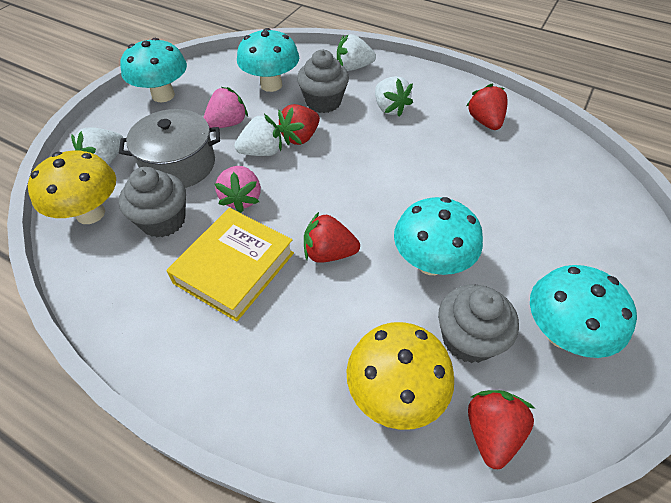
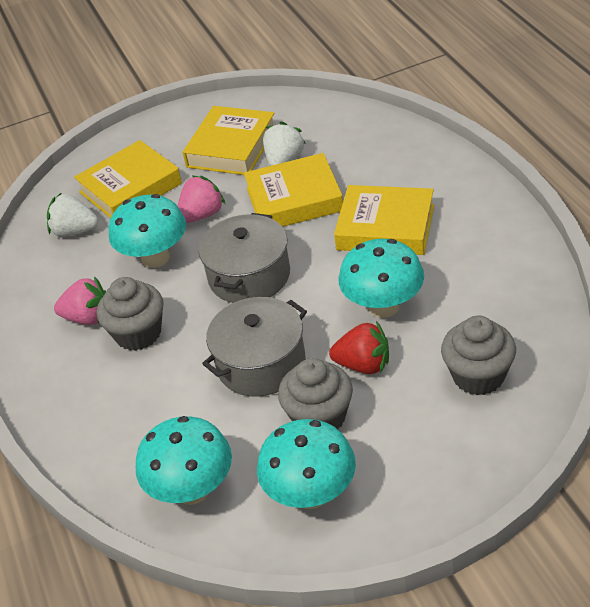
grey pot: 1 -> 2
red strawberry: 4 -> 1
white strawberry: 4 -> 2
yellow book: 1 -> 4
yellow mushroom: 2 -> 0

